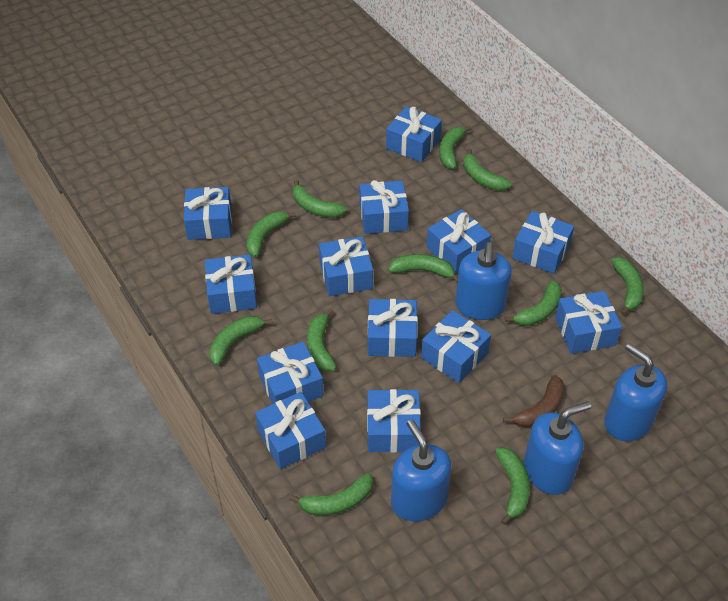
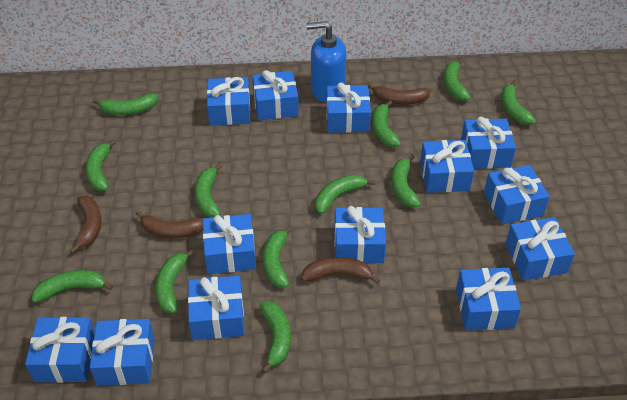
blue soap dispenser: 4 -> 1
brown banana: 1 -> 4
green banana: 11 -> 12

